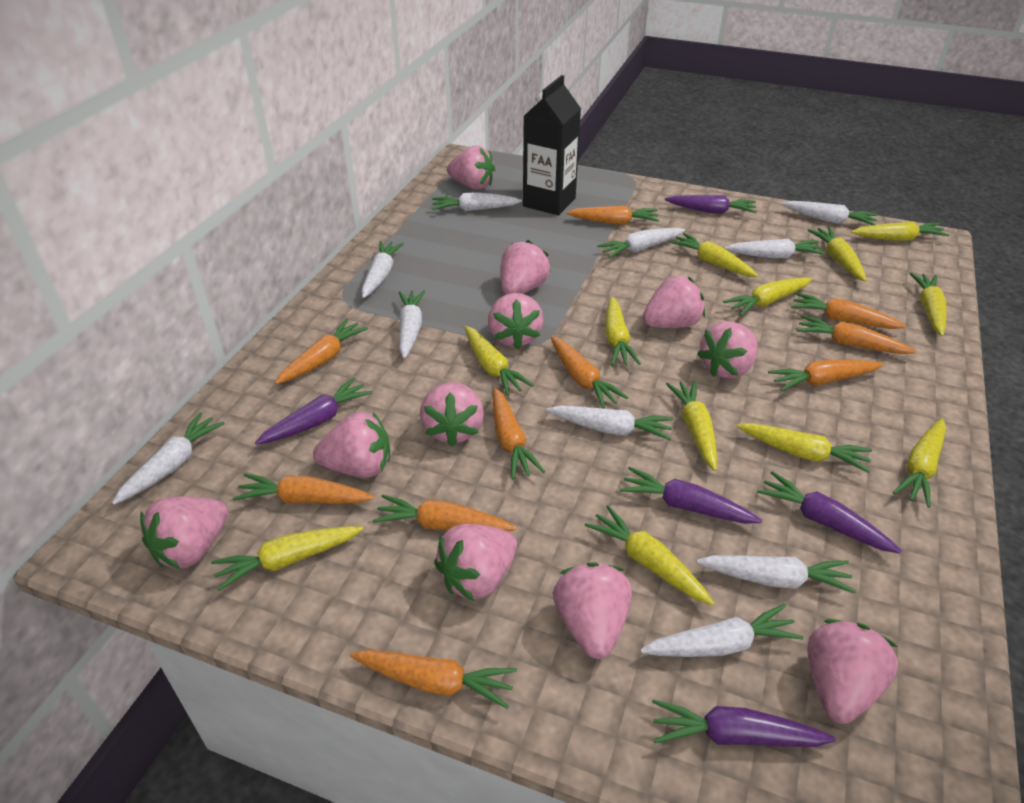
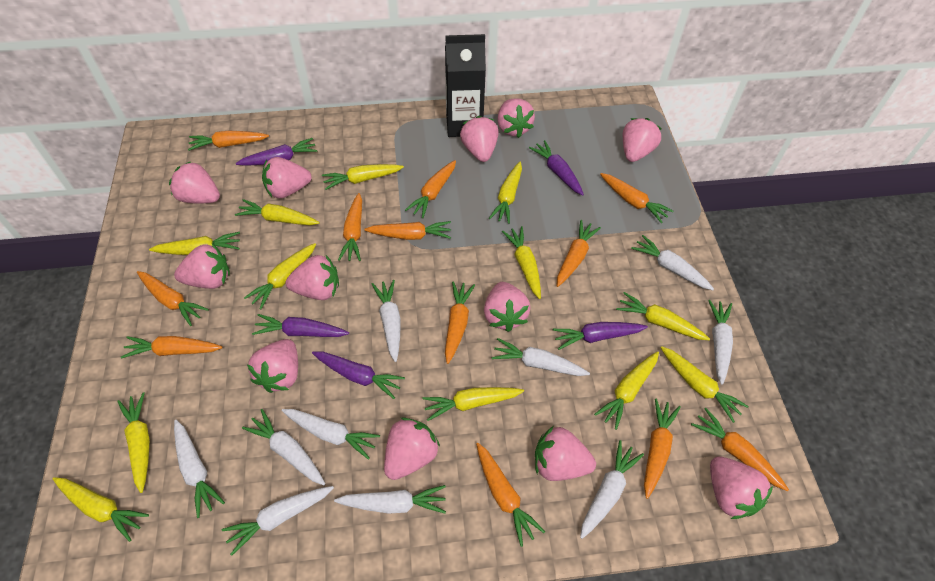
orange carrot: 10 -> 12
pink strawberry: 11 -> 12

